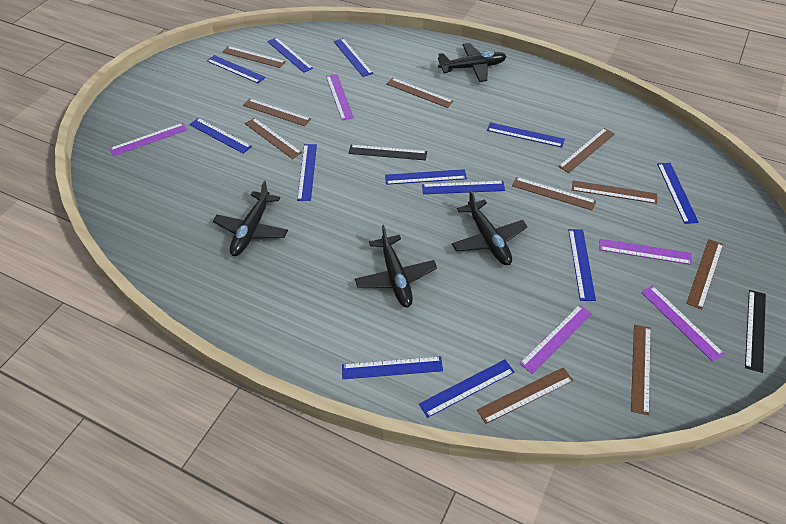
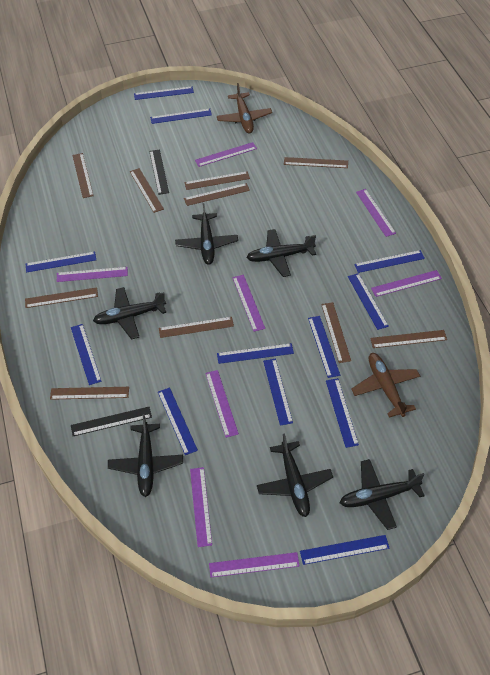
black plane: 4 -> 6
brown plane: 0 -> 2
purple ruler: 5 -> 8

